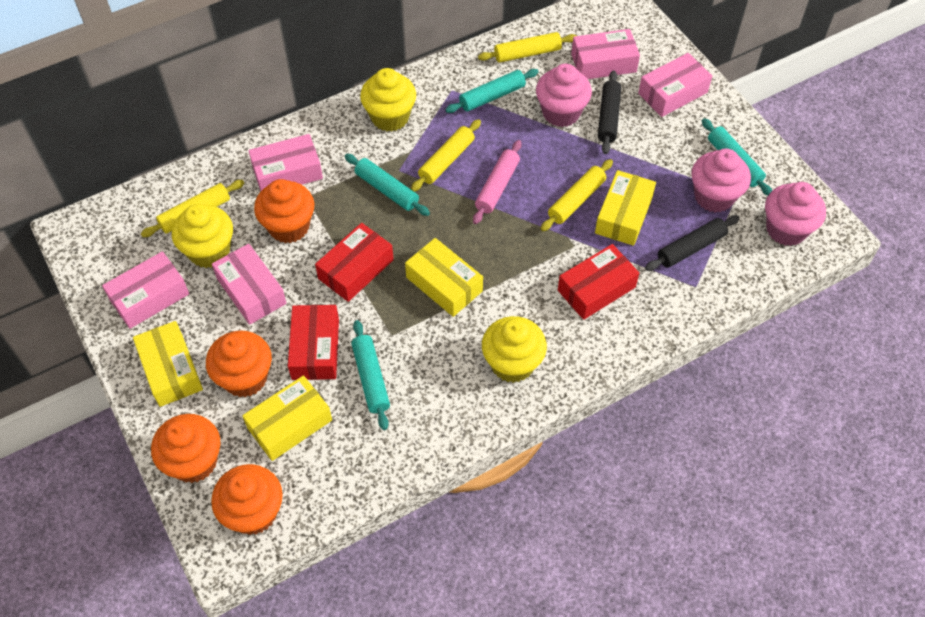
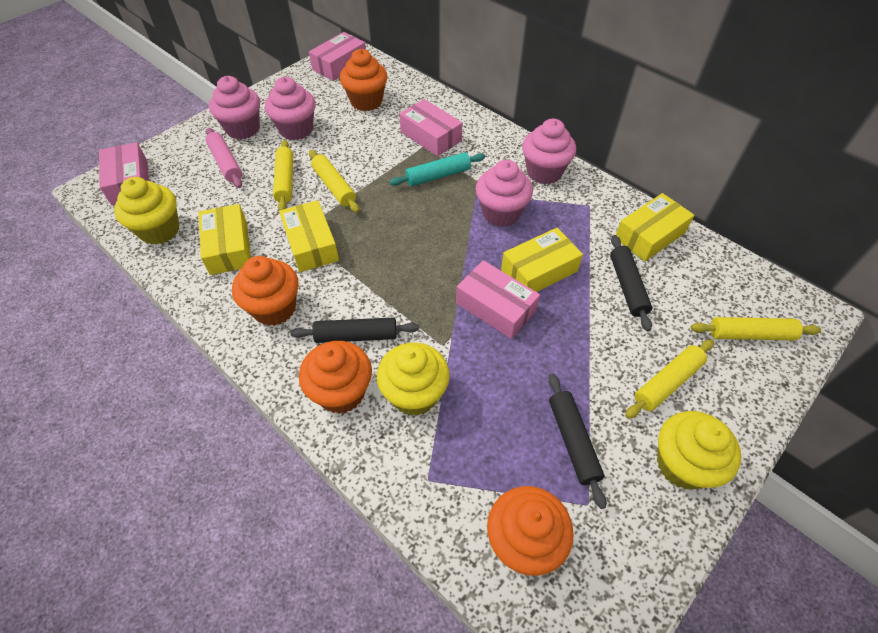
black rolling pin: 2 -> 3
pink box: 5 -> 4
pink cupcake: 3 -> 4
red box: 3 -> 0
turquoise rolling pin: 4 -> 1

